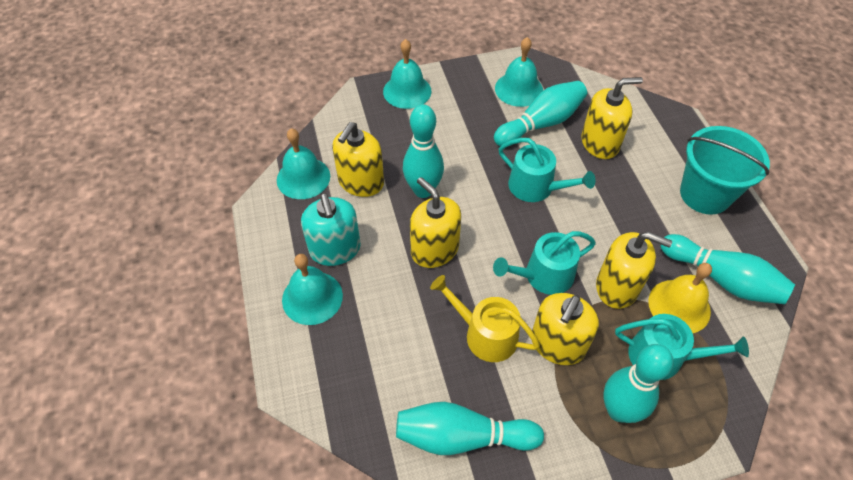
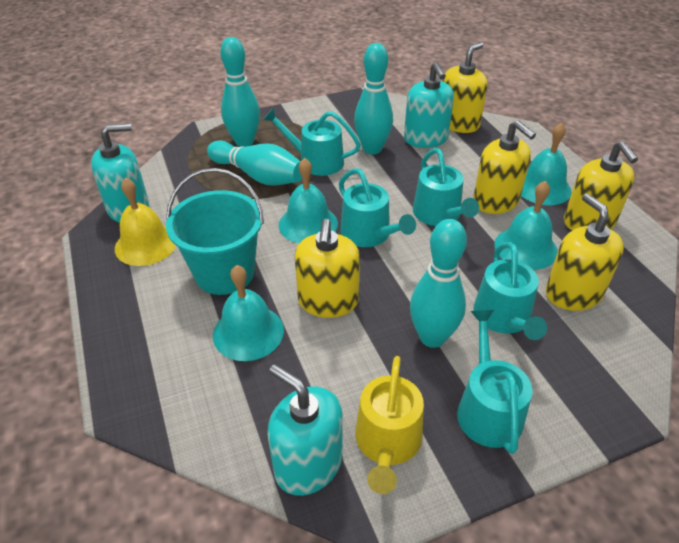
turquoise bowling pin: 5 -> 4
turquoise soap dispenser: 1 -> 3
turquoise watering can: 3 -> 5

